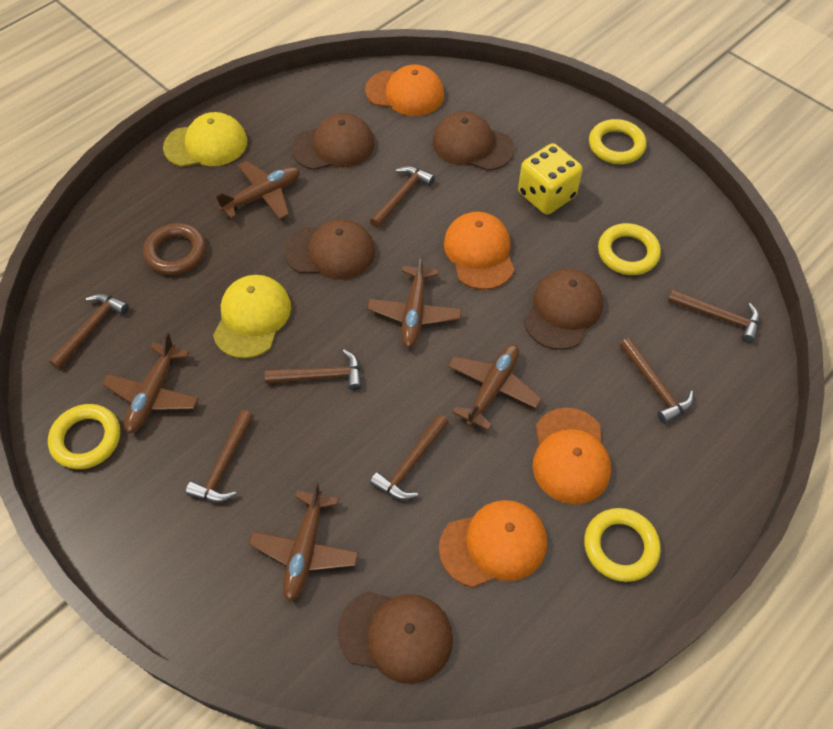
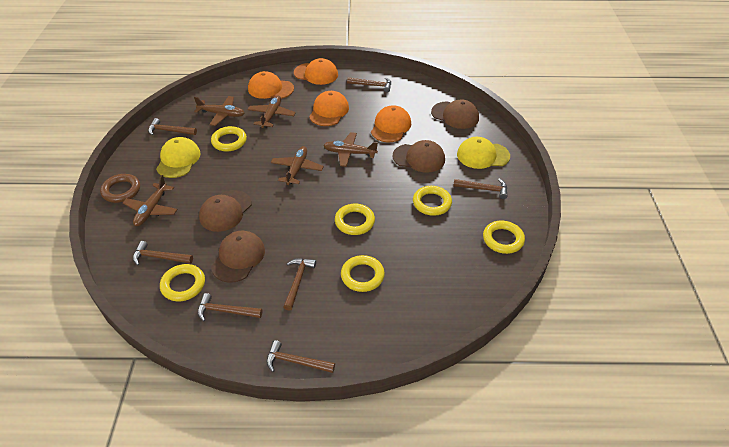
brown cap: 5 -> 4
yellow dice: 1 -> 0
yellow ring: 4 -> 6

